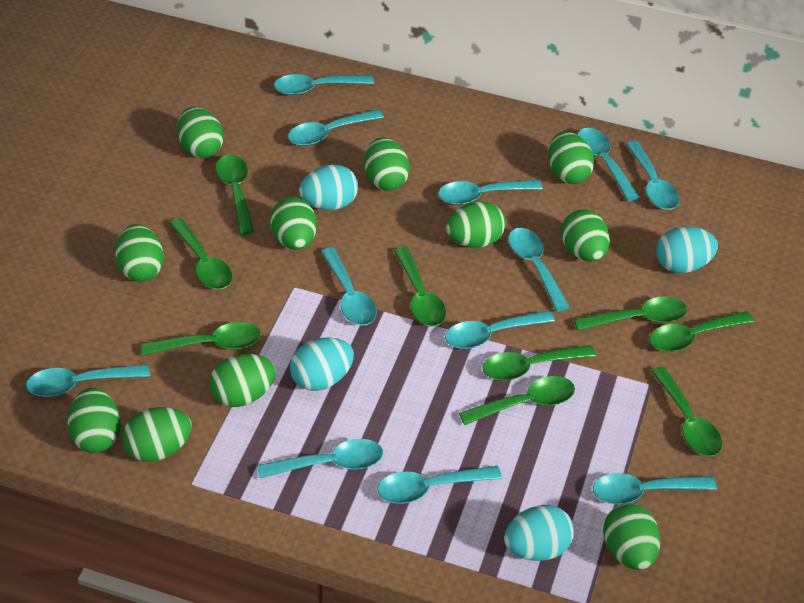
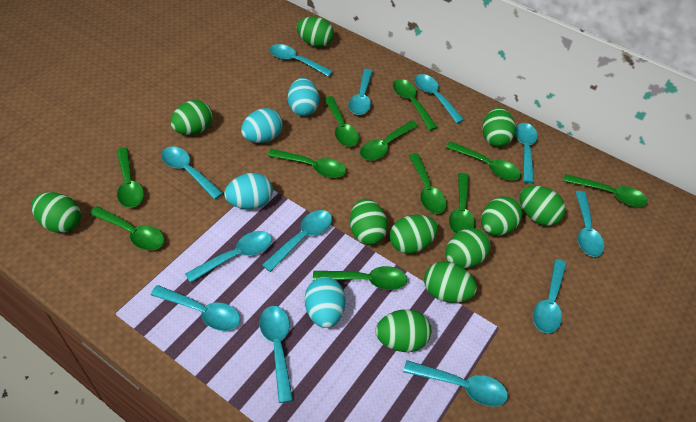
green spoon: 9 -> 11

